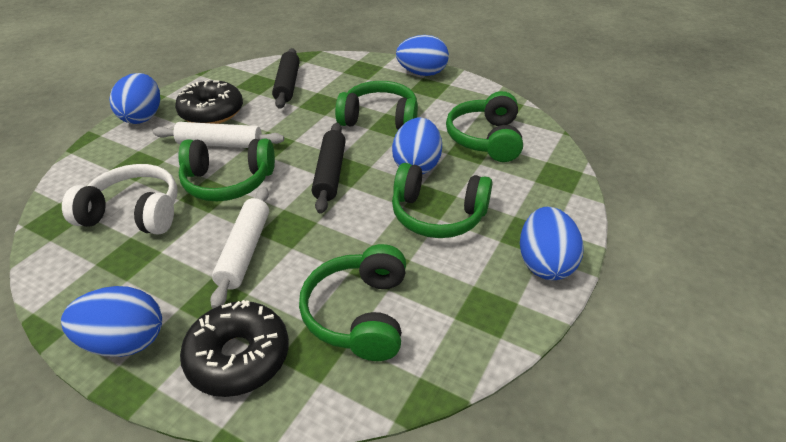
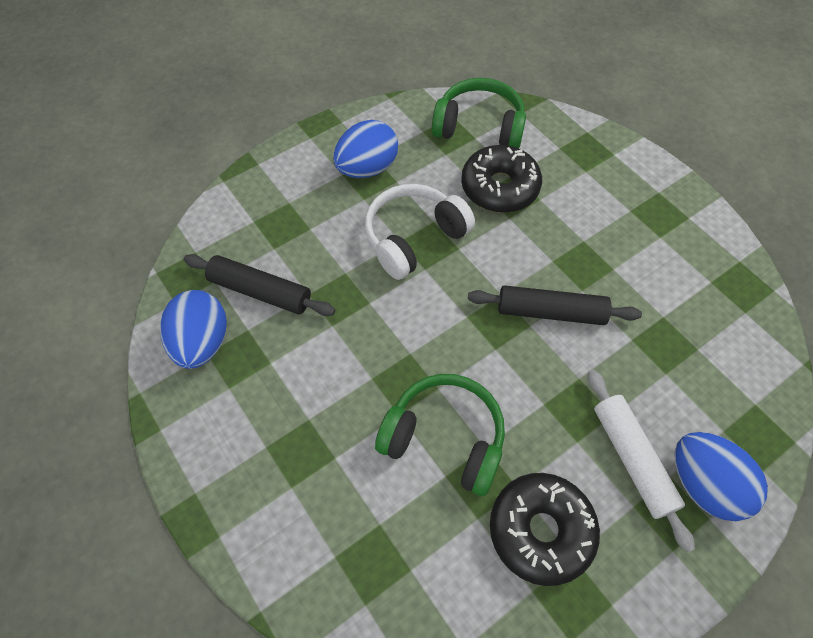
blue egg: 5 -> 3
green headphones: 5 -> 2
white rolling pin: 2 -> 1

